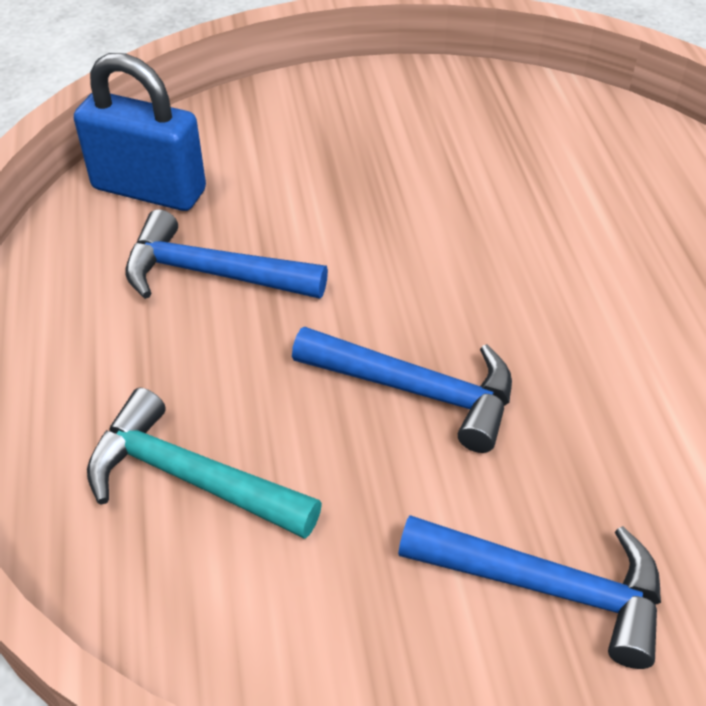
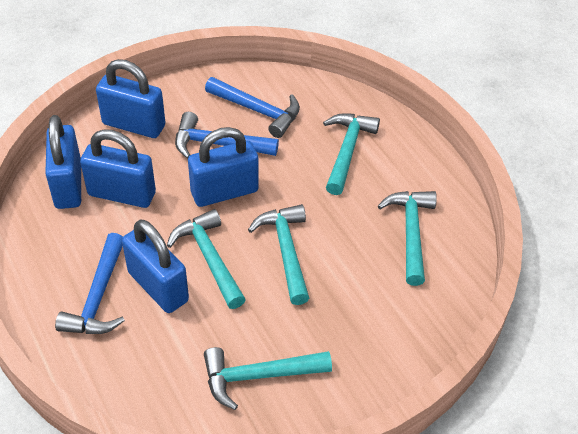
blue padlock: 1 -> 5
turquoise hammer: 1 -> 5

